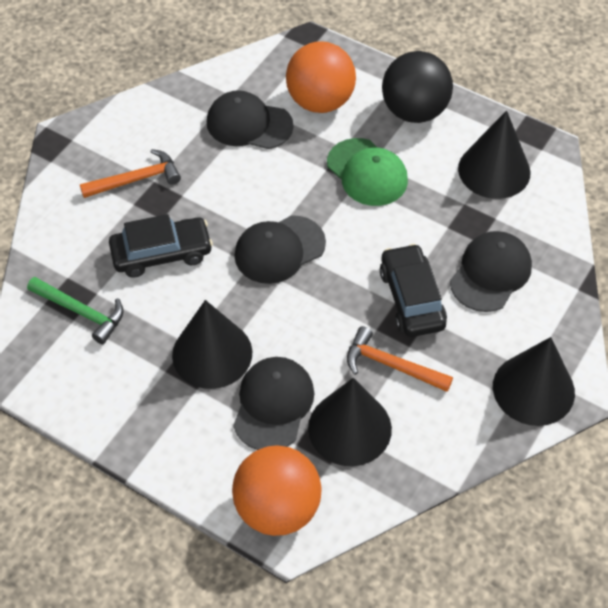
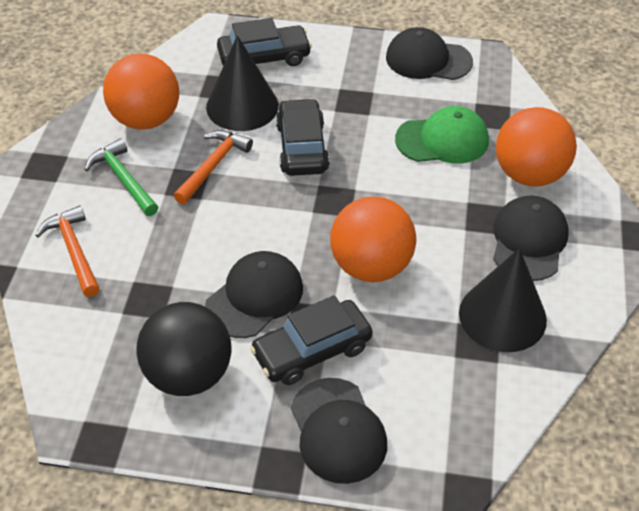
black car: 2 -> 3
black cone: 4 -> 2
orange ball: 2 -> 3

